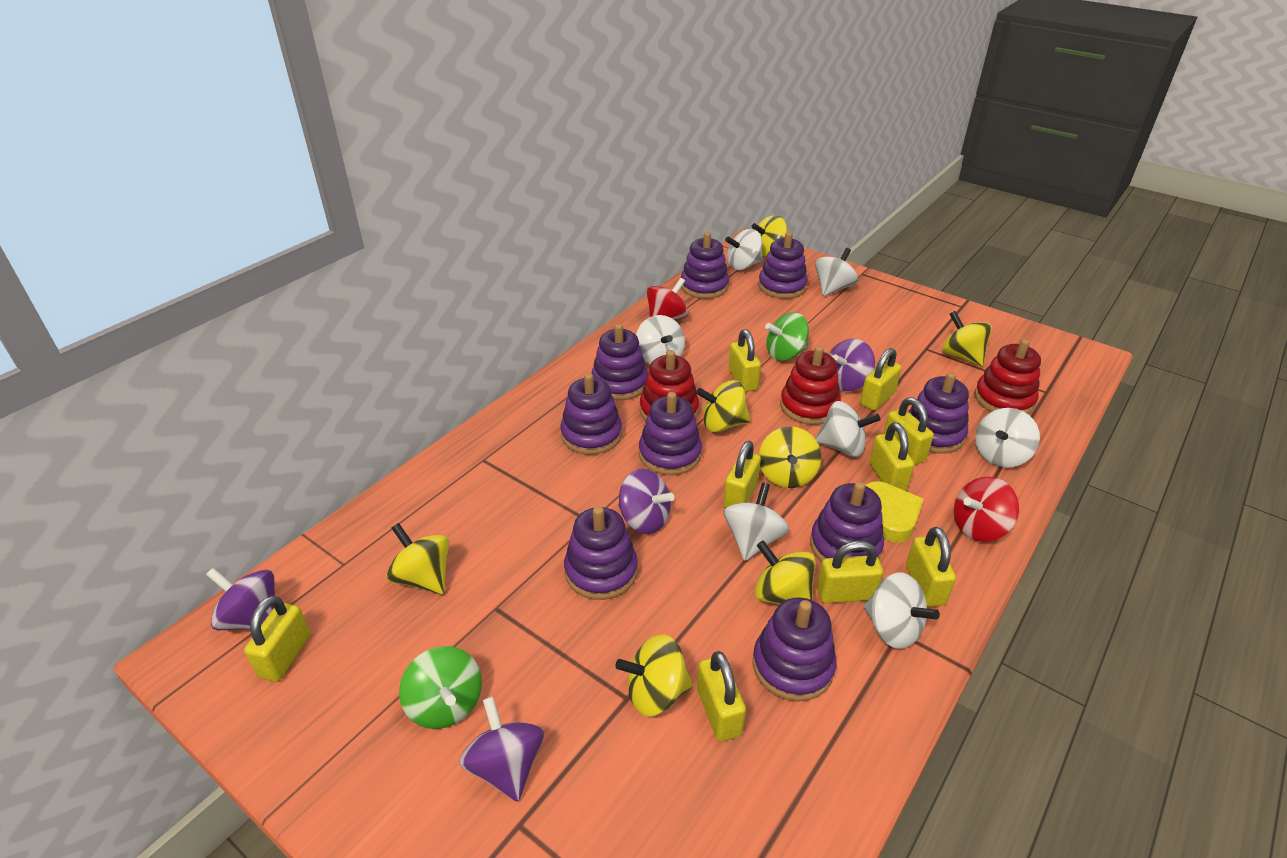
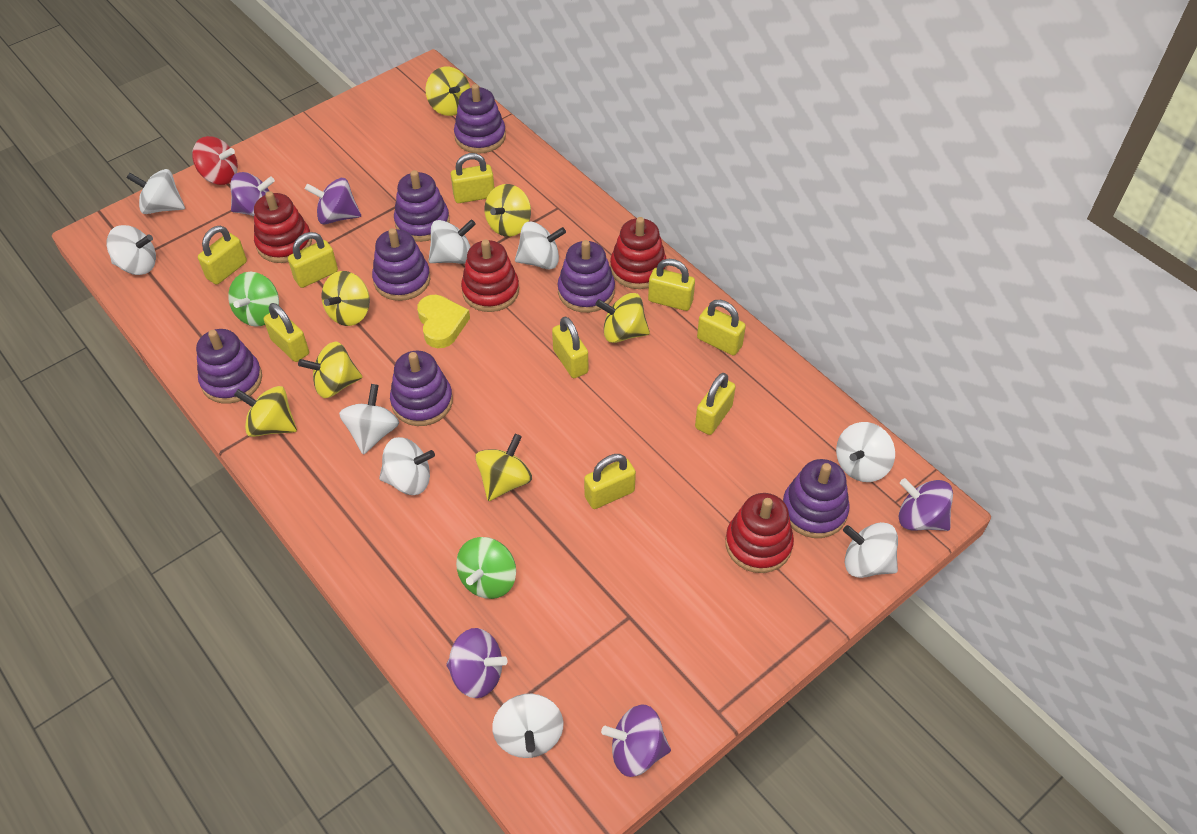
purple spinning top: 4 -> 5
purple stacking toy: 9 -> 7
red spinning top: 2 -> 1
red stacking toy: 3 -> 4
white spinning top: 7 -> 9

